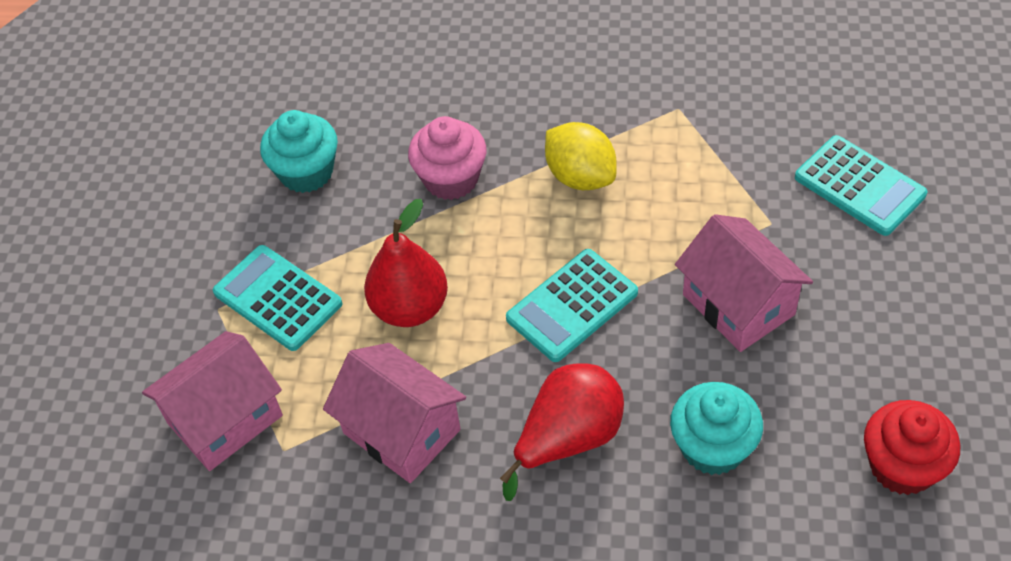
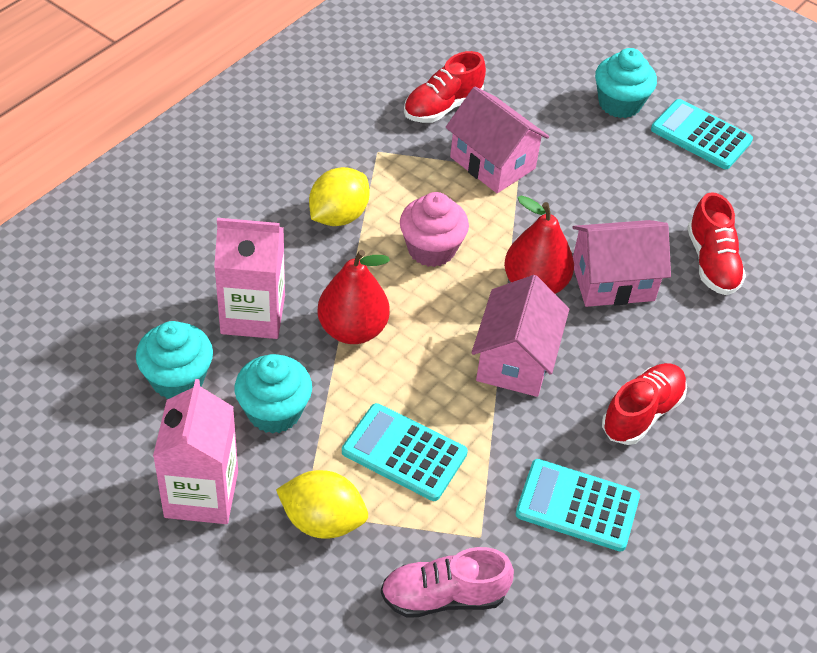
pink carton: 0 -> 2
pink shoe: 0 -> 1
red cupcake: 1 -> 0
red shoe: 0 -> 3
turquoise cupcake: 2 -> 3
yellow lemon: 1 -> 2

